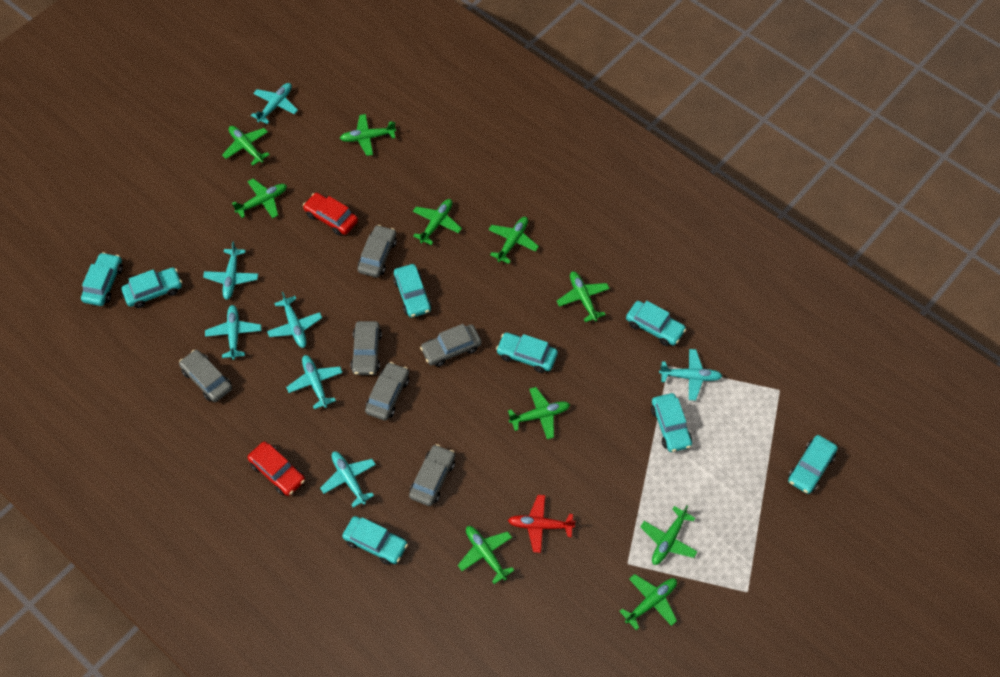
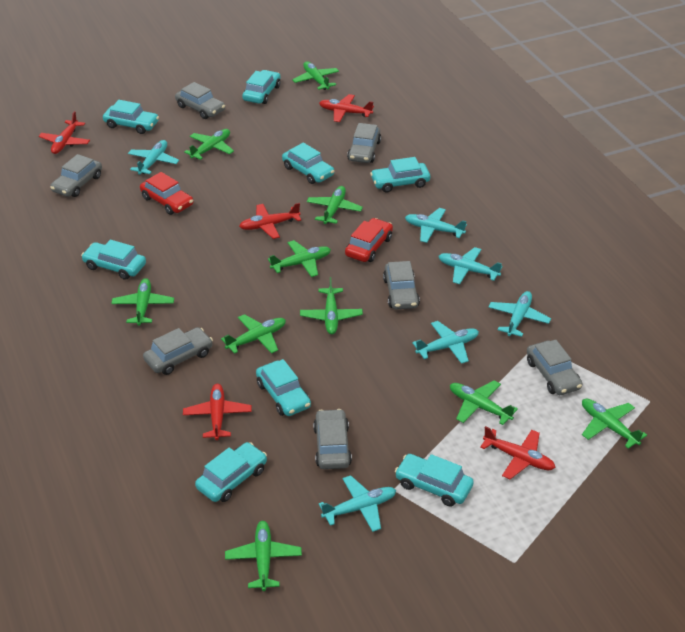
grey car: 6 -> 7
red plane: 1 -> 5
turquoise plane: 7 -> 6

